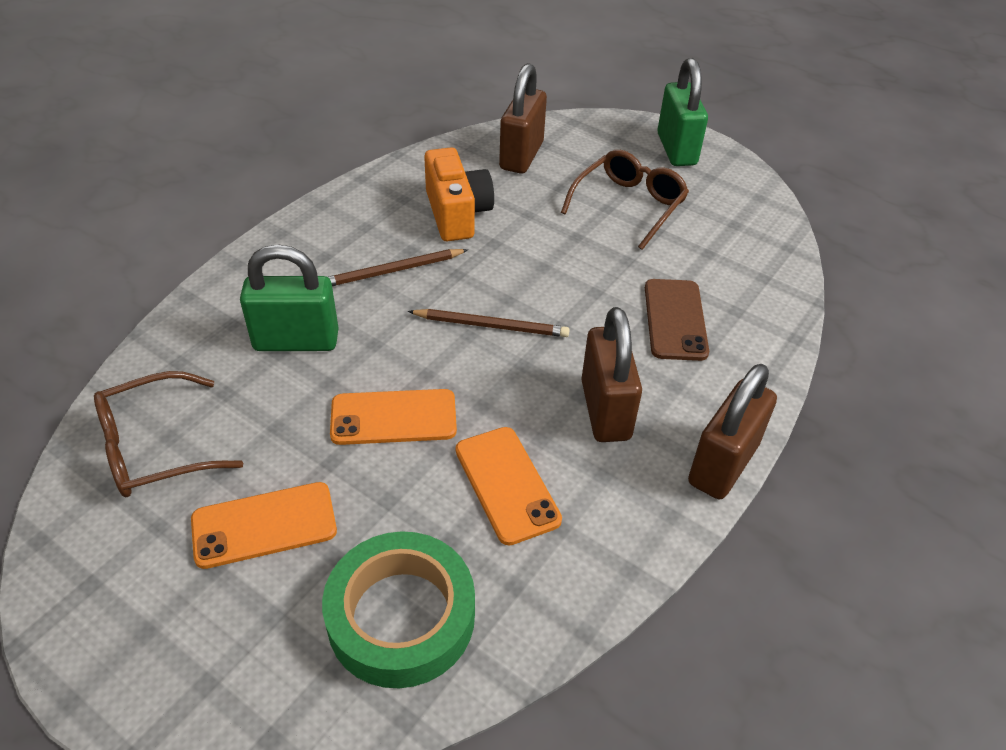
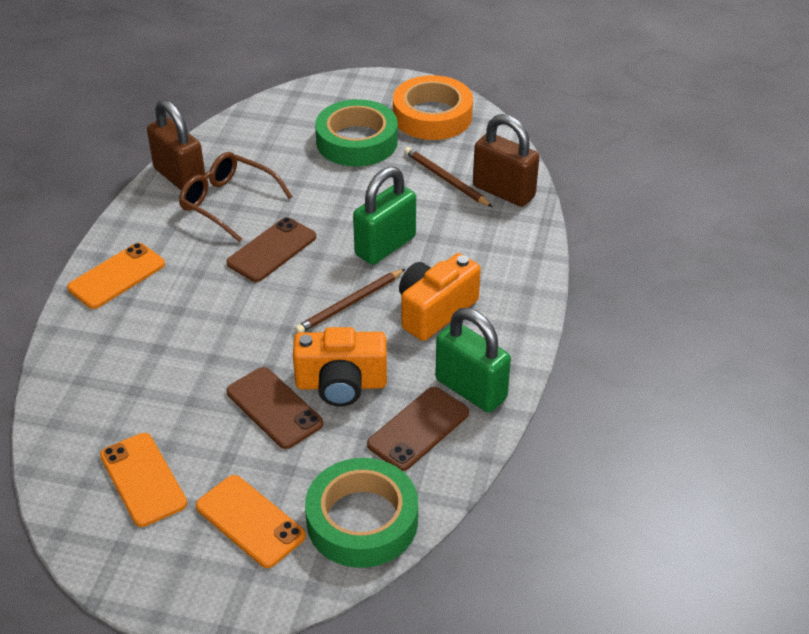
brown glasses: 2 -> 1
brown padlock: 3 -> 2
brown phone: 1 -> 3
green tape: 1 -> 2
orange camera: 1 -> 2
orange tape: 0 -> 1

